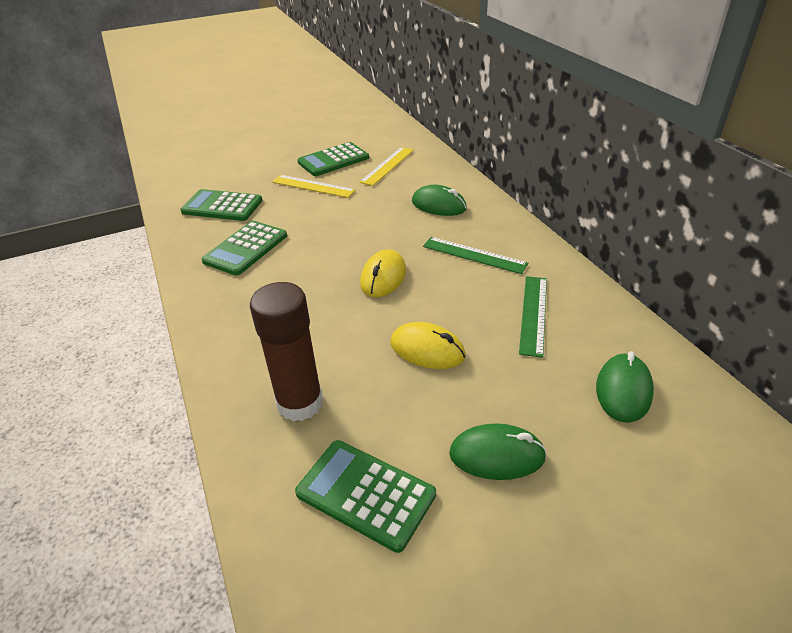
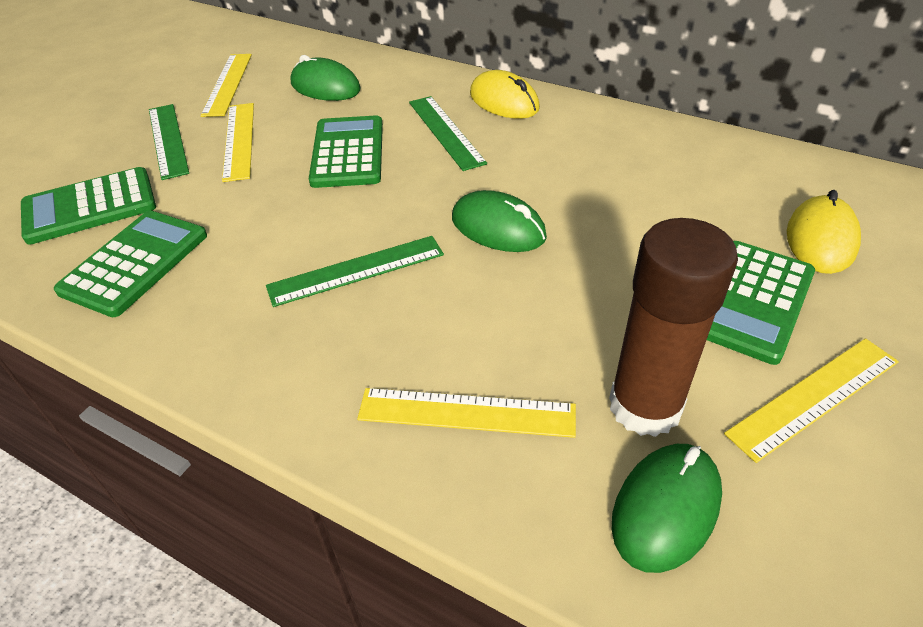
green ruler: 2 -> 3
yellow ruler: 2 -> 4

